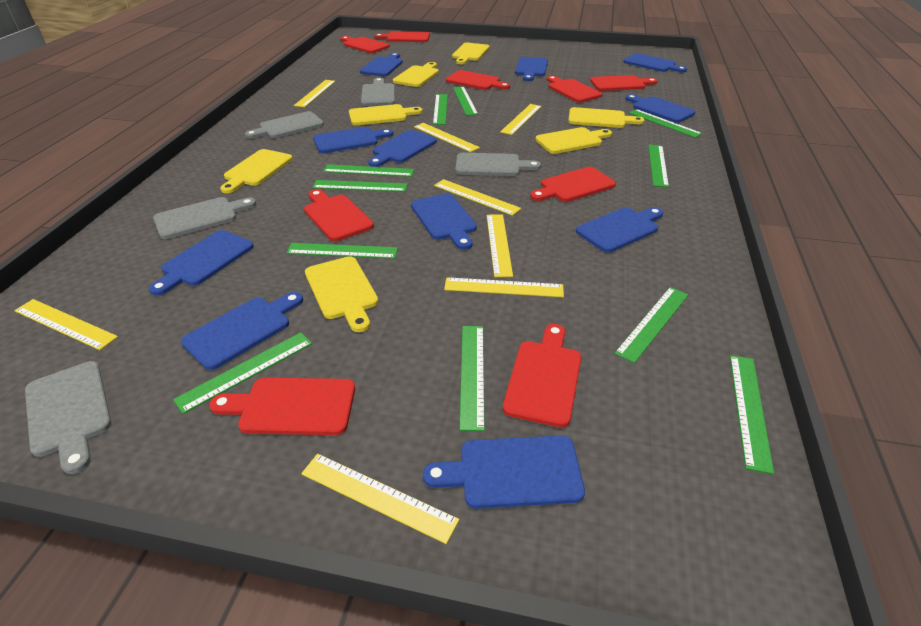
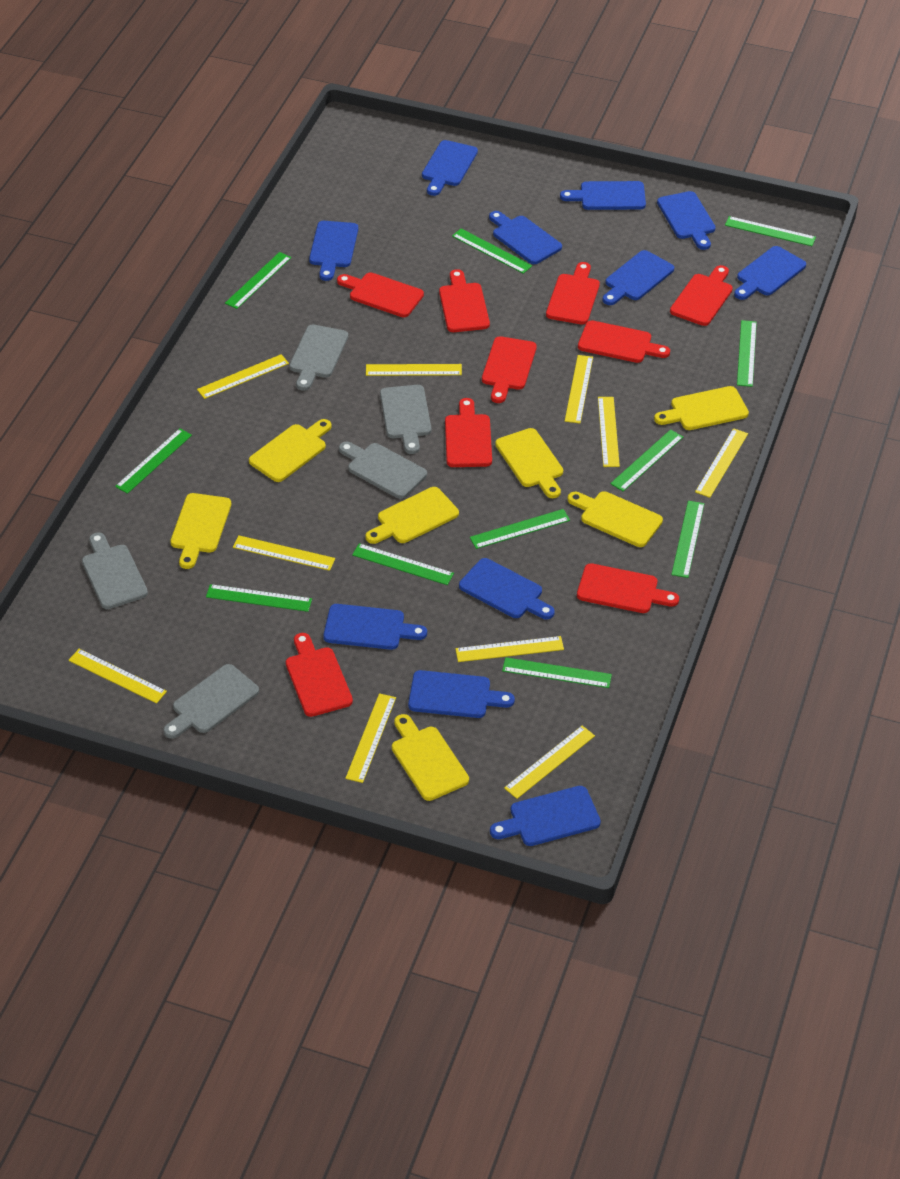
yellow ruler: 8 -> 10

